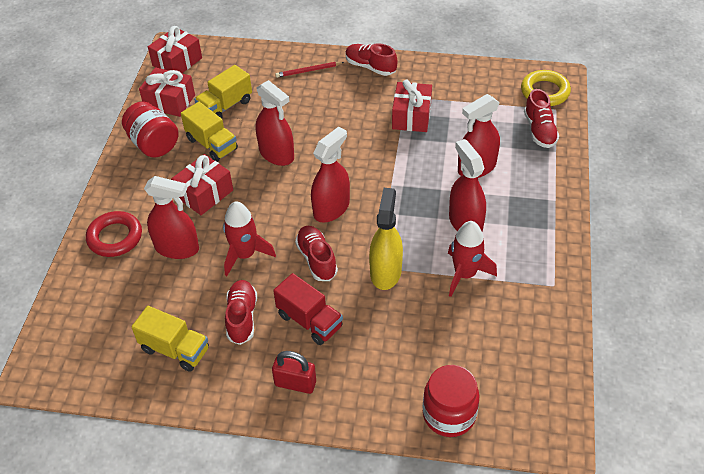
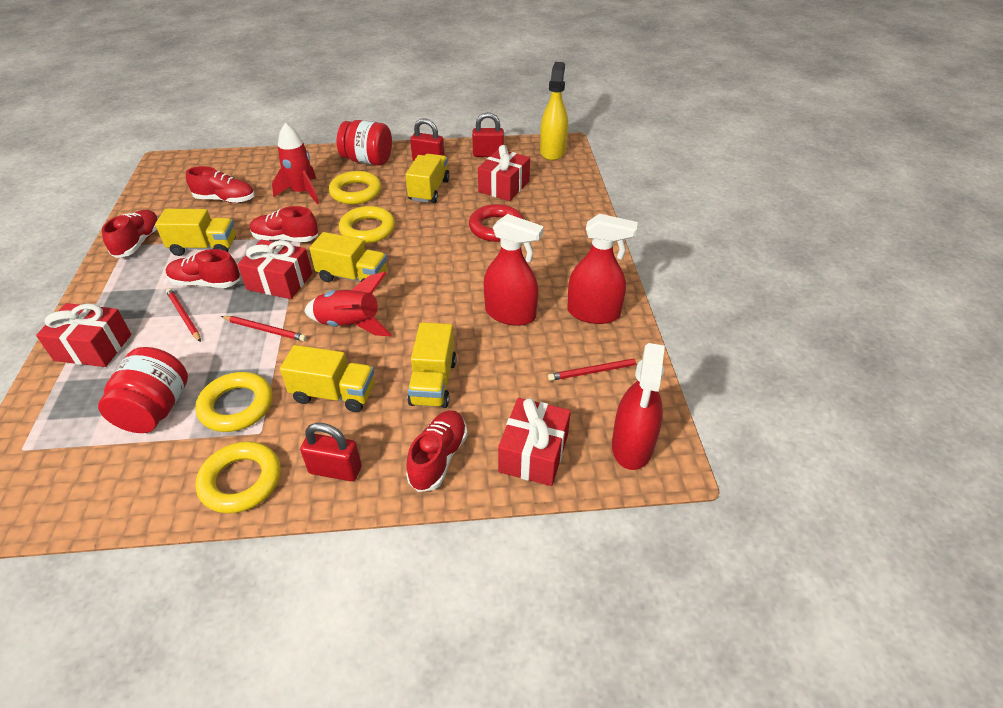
red padlock: 1 -> 3
red pencil: 1 -> 3
red shoe: 4 -> 5
red spray bottle: 5 -> 3
red truck: 1 -> 0
yellow ring: 1 -> 4
yellow truck: 3 -> 5

